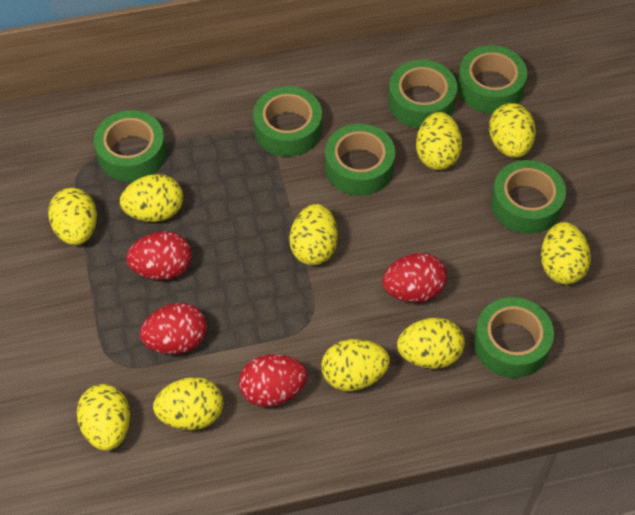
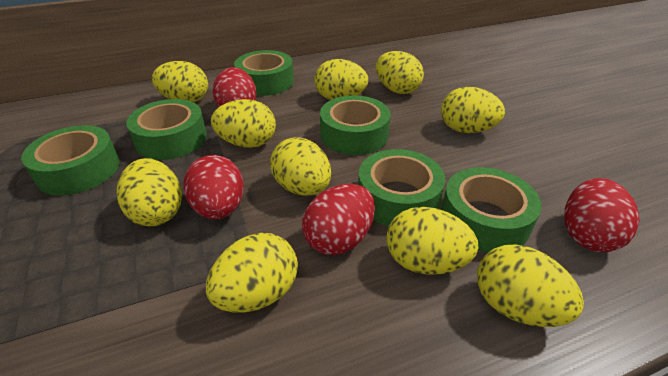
green tape: 7 -> 6

